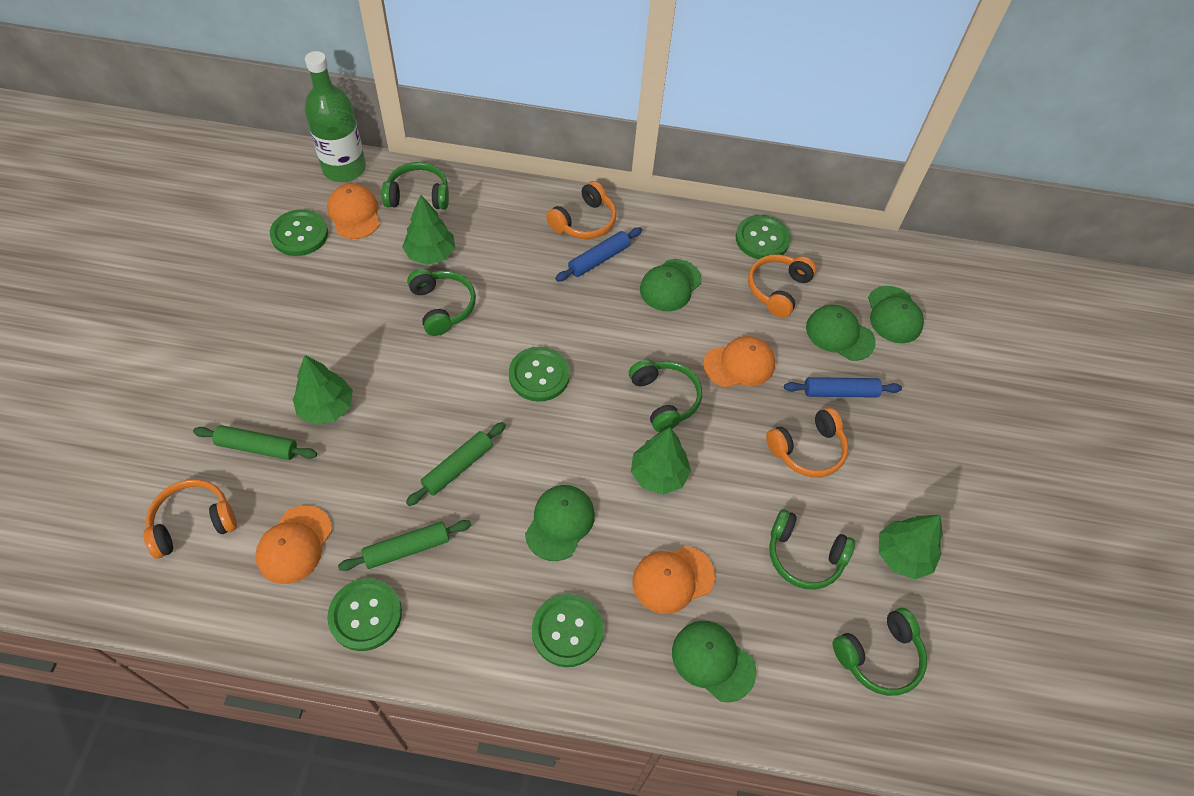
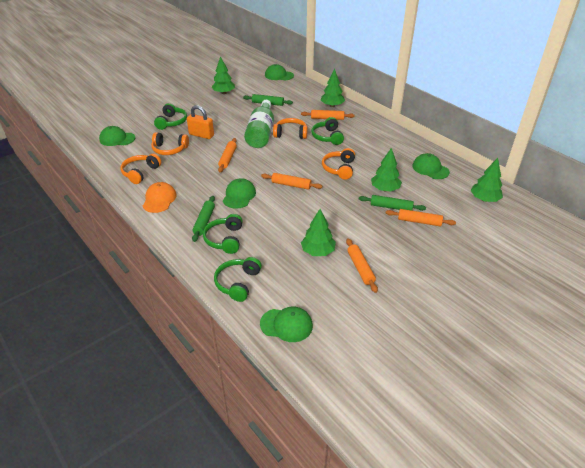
blue rolling pin: 2 -> 0
green button: 5 -> 0
green headphones: 5 -> 4
green tree: 4 -> 5
orange cap: 4 -> 1
orange padlock: 0 -> 1
orange rolling pin: 0 -> 5

